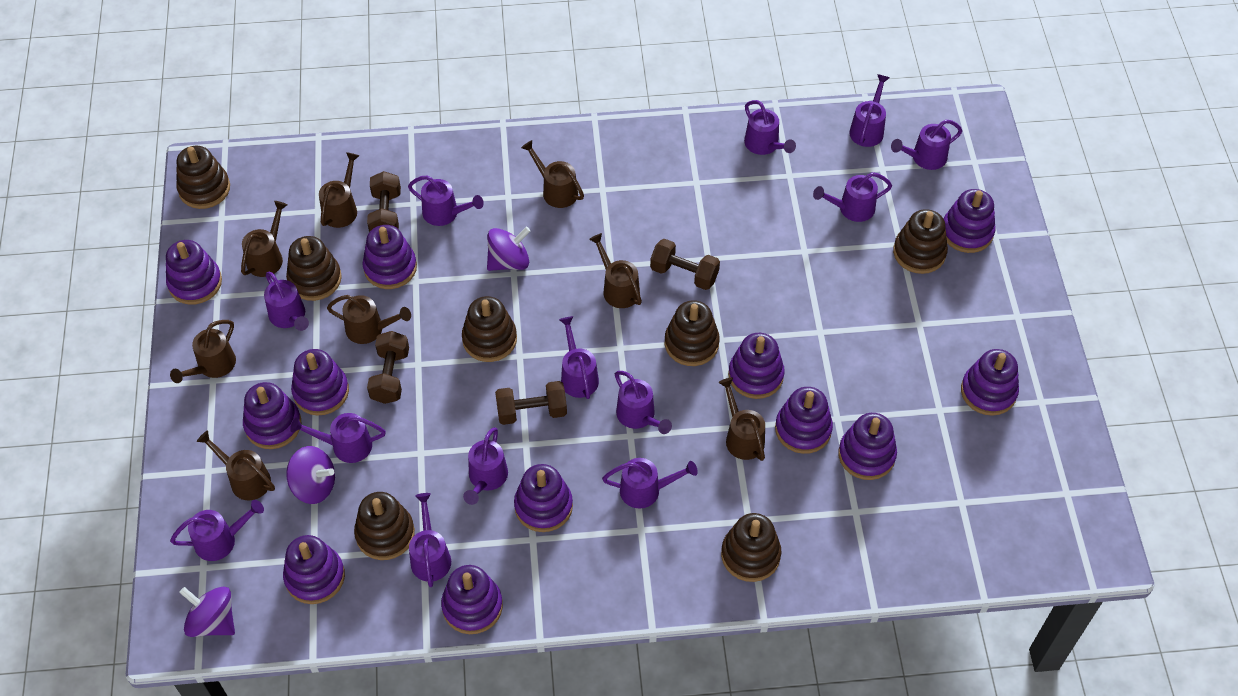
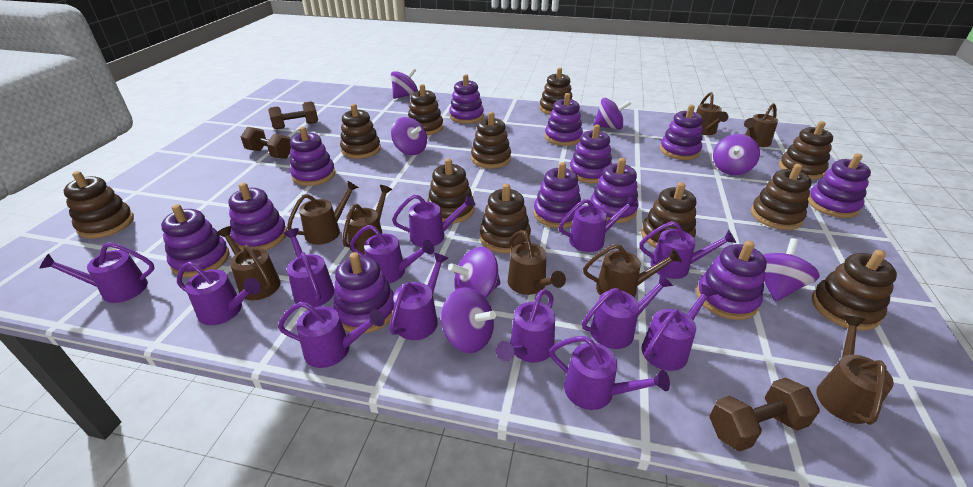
brown dumbbell: 4 -> 3
brown stacking toy: 7 -> 11
purple spinning top: 3 -> 7

